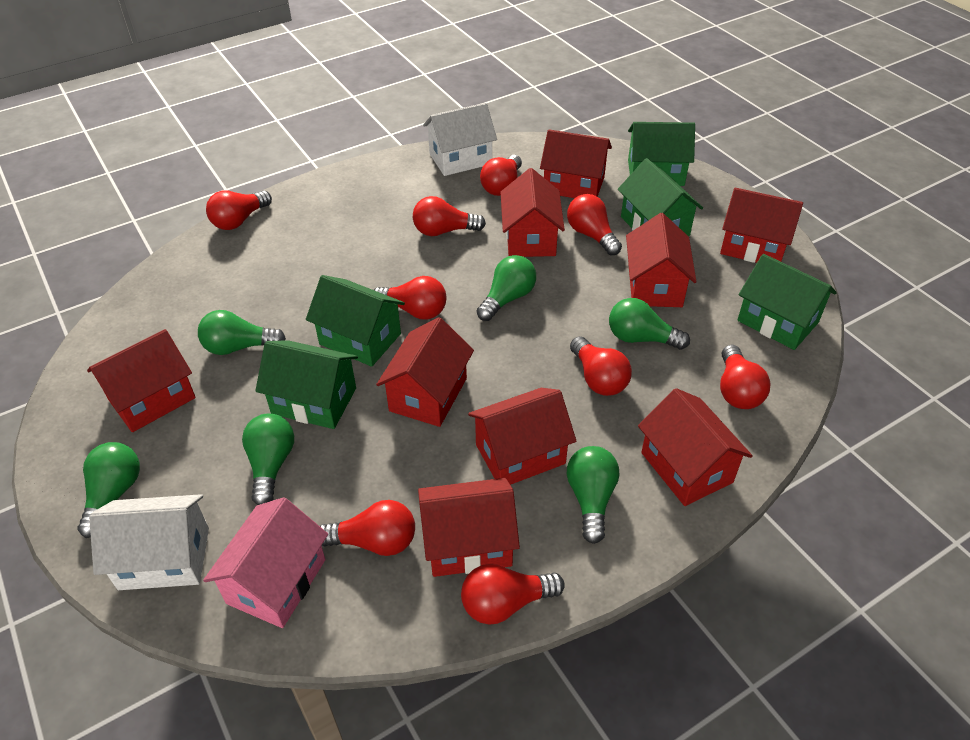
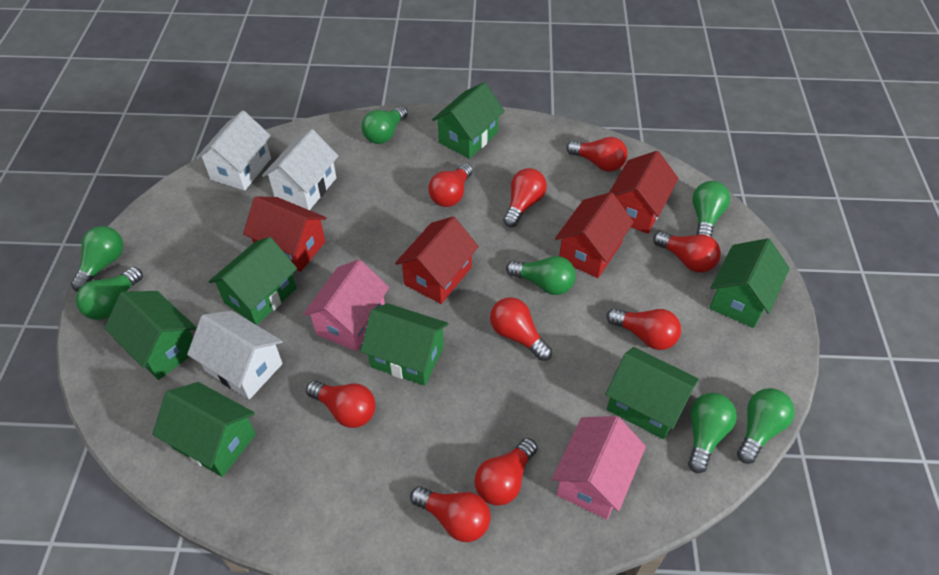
green house: 5 -> 7
green light bulb: 6 -> 7
pink house: 1 -> 2
red house: 9 -> 4
white house: 2 -> 3

